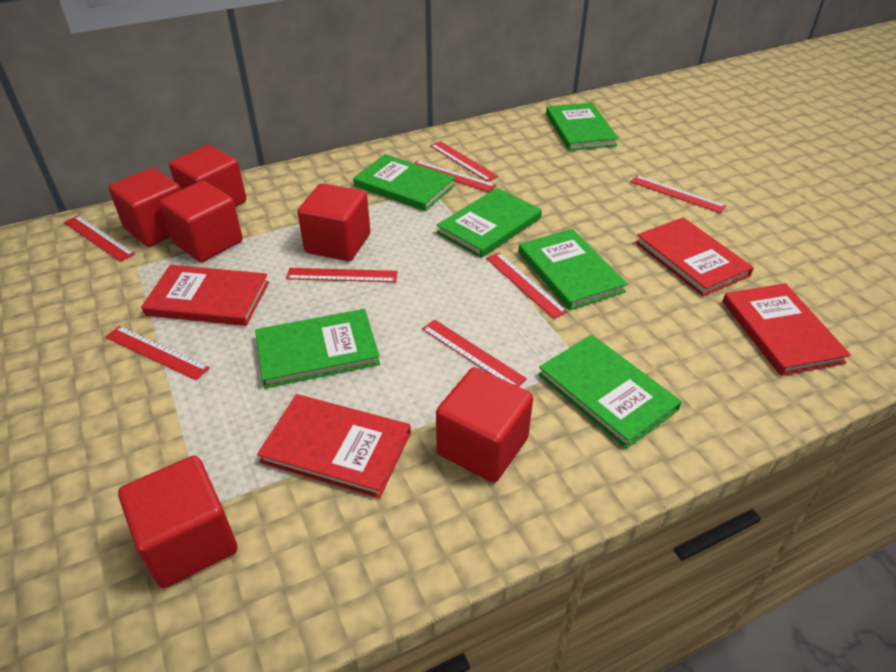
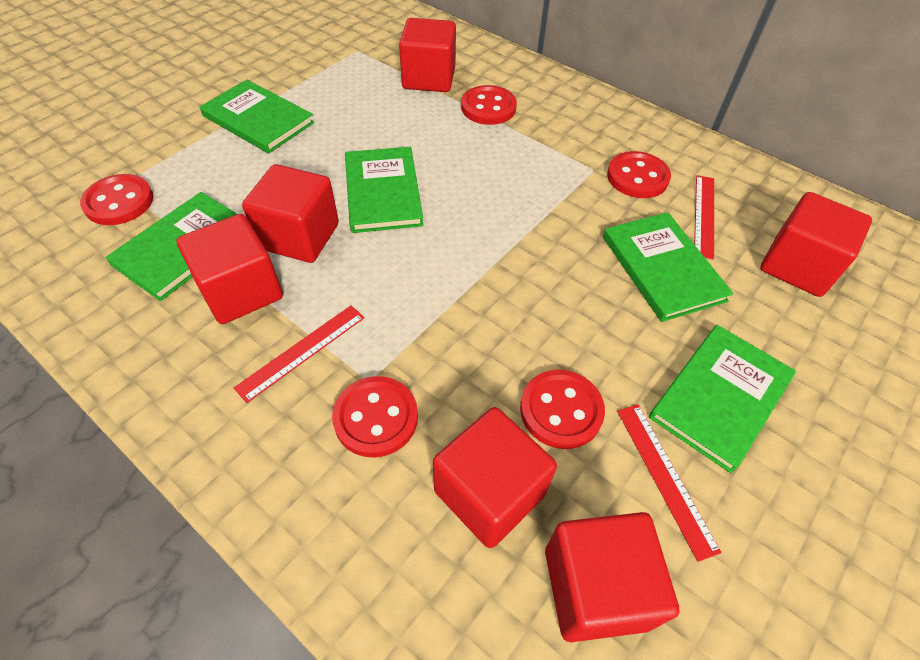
green book: 6 -> 5
red book: 4 -> 0
red button: 0 -> 5
red ruler: 8 -> 3

